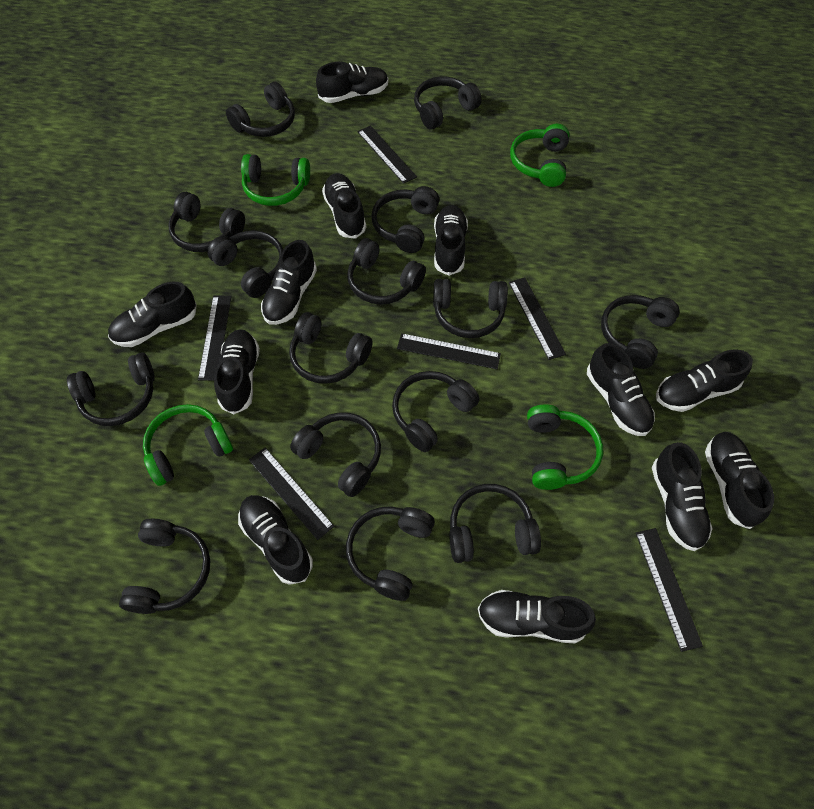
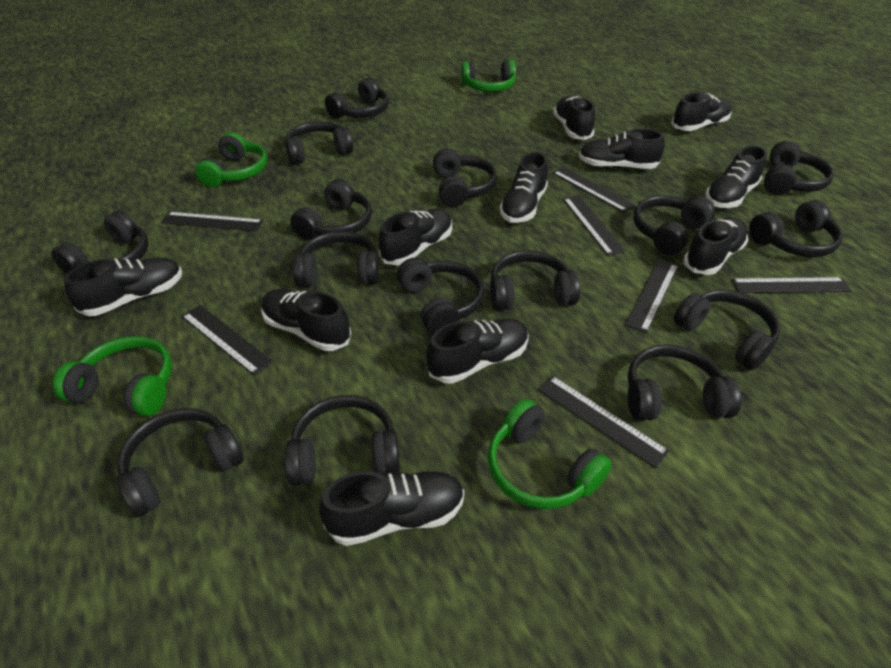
black ruler: 6 -> 7
black shoe: 12 -> 11

